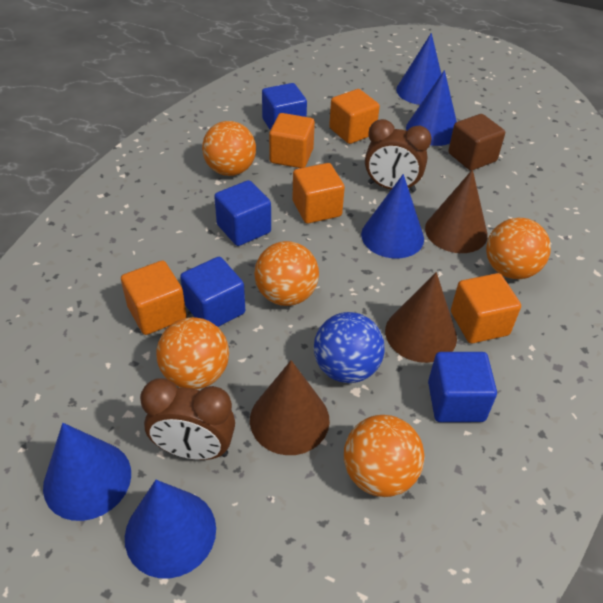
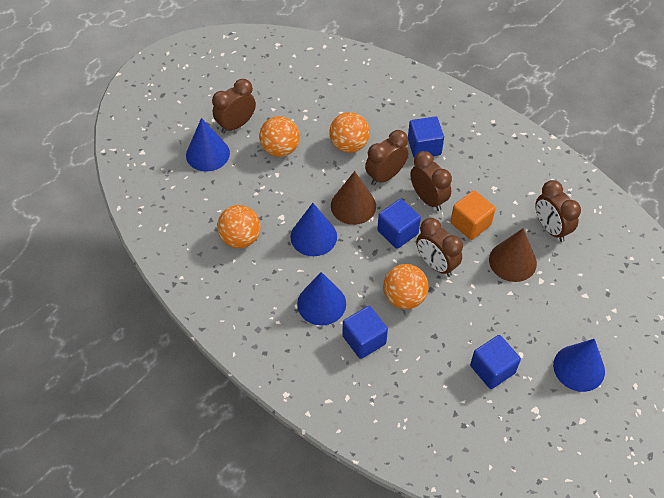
blue ball: 1 -> 0
blue cone: 5 -> 4
brown clock: 2 -> 5
brown cone: 3 -> 2
brown cube: 1 -> 0
orange ball: 5 -> 4
orange cube: 5 -> 1

